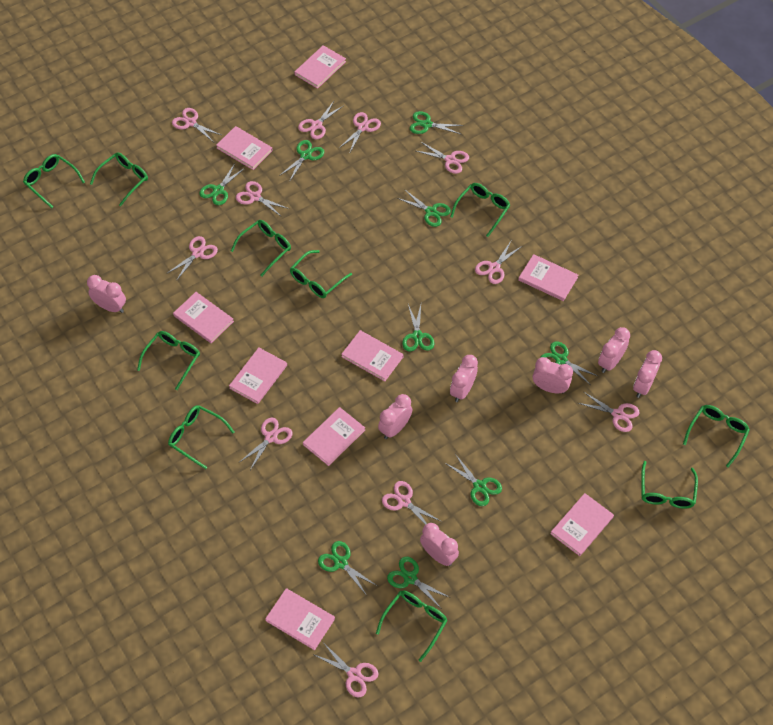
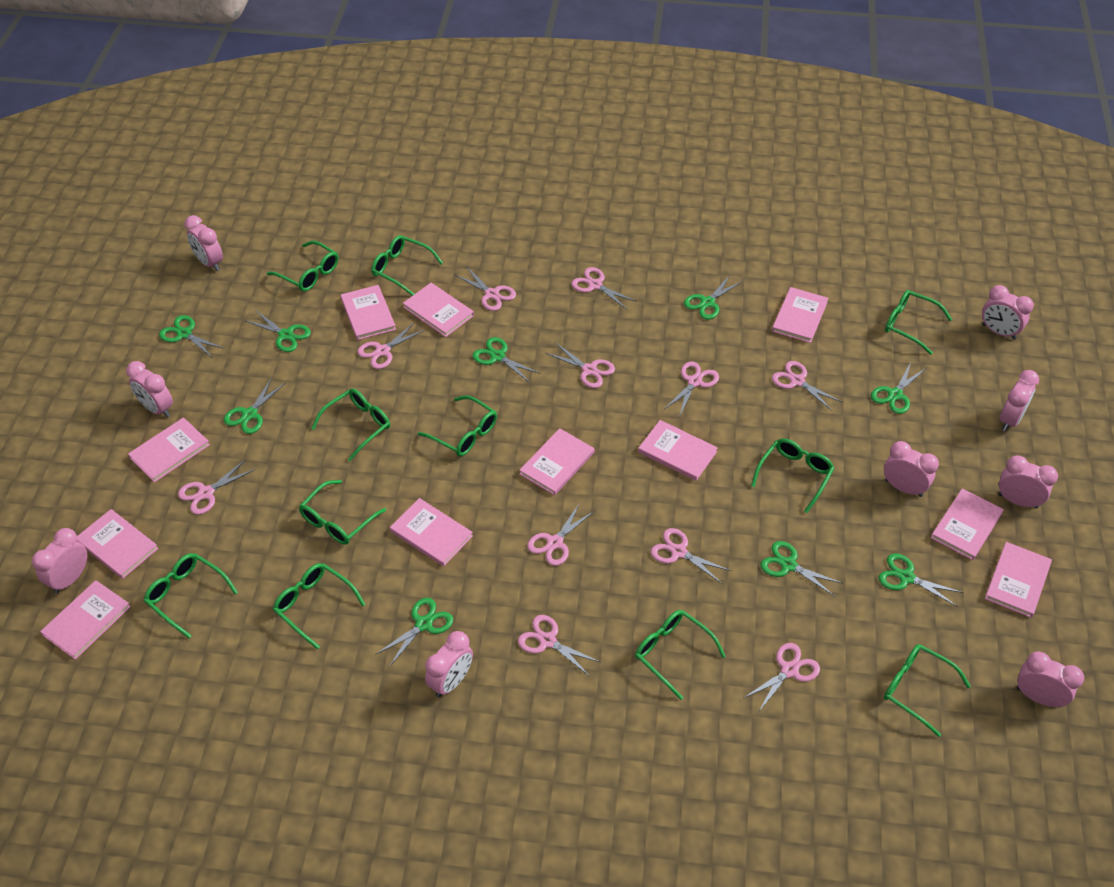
green glasses: 10 -> 11
pink book: 9 -> 11
pink clock: 7 -> 9

